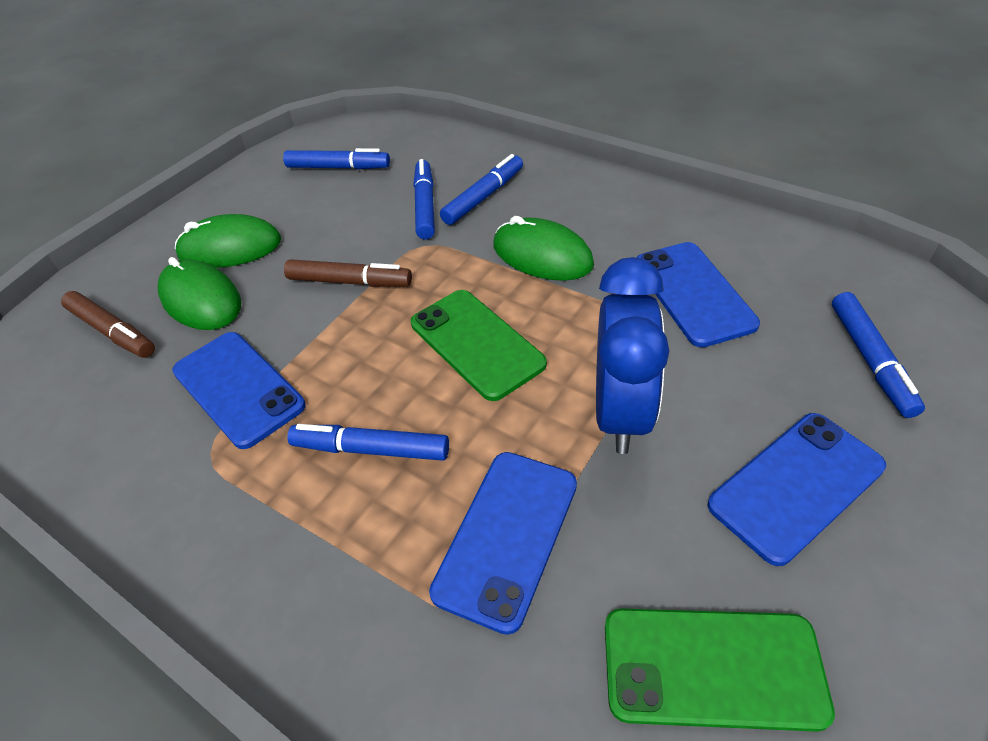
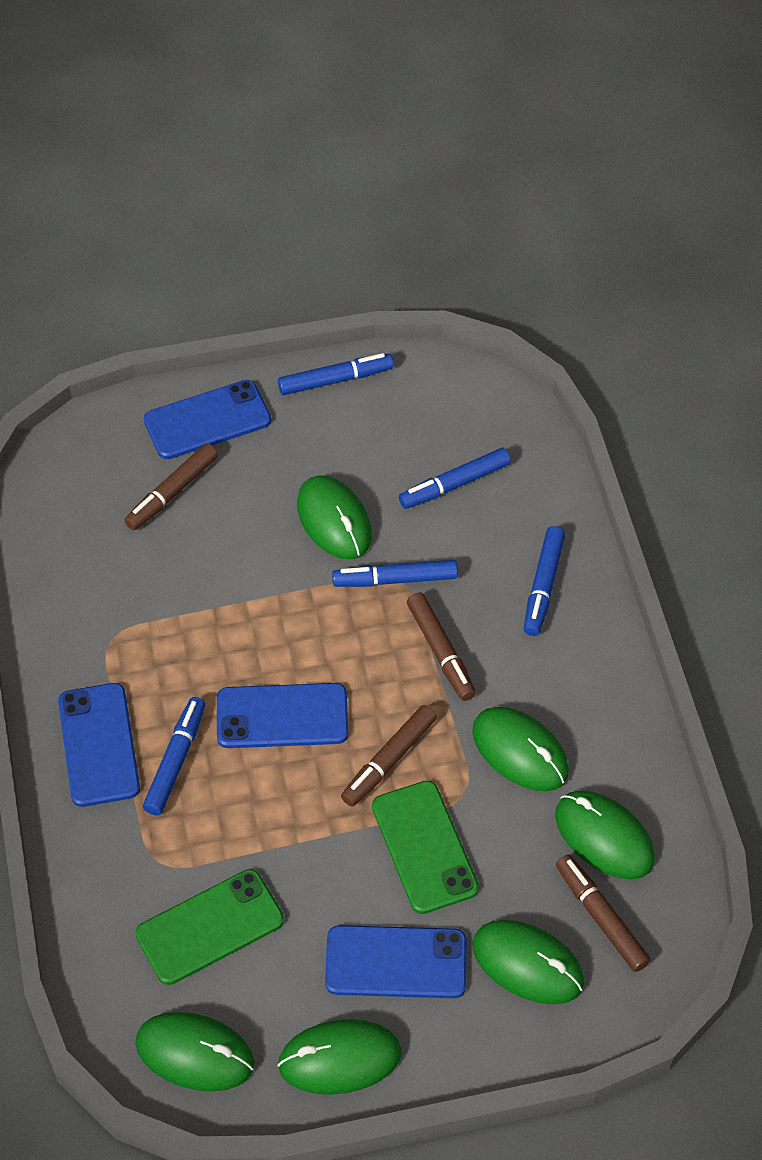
blue clock: 1 -> 0
brown marker: 2 -> 4
green mouse: 3 -> 6

